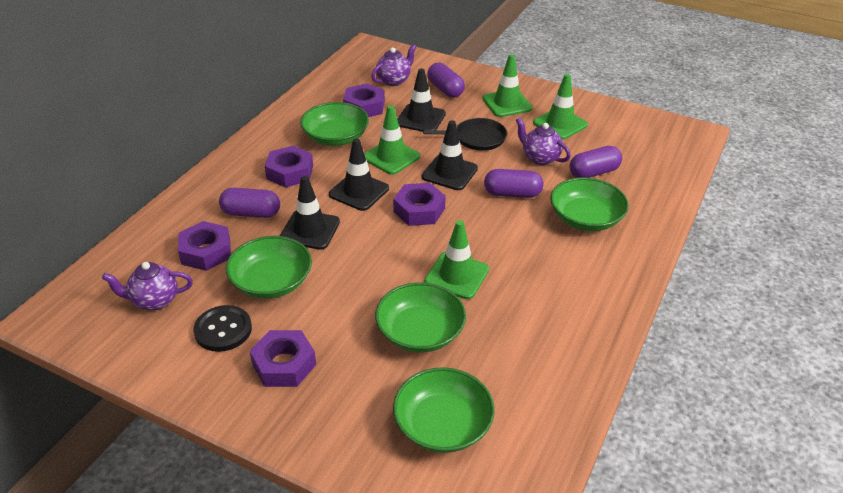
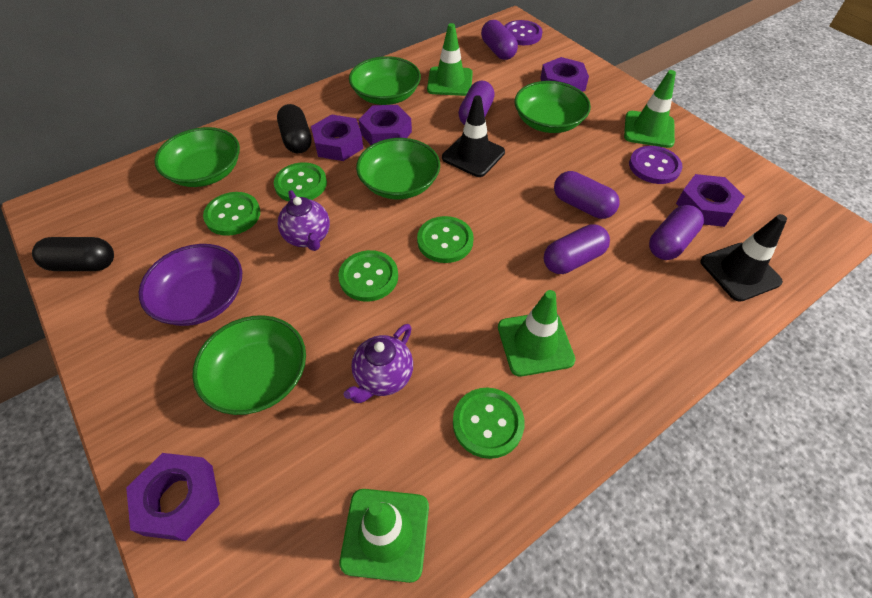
black button: 1 -> 0
black capsule: 0 -> 2
black pan: 1 -> 0
black traffic cone: 4 -> 2
green button: 0 -> 5
purple bowl: 0 -> 1
purple button: 0 -> 2
purple capsule: 4 -> 5
purple teapot: 3 -> 2

